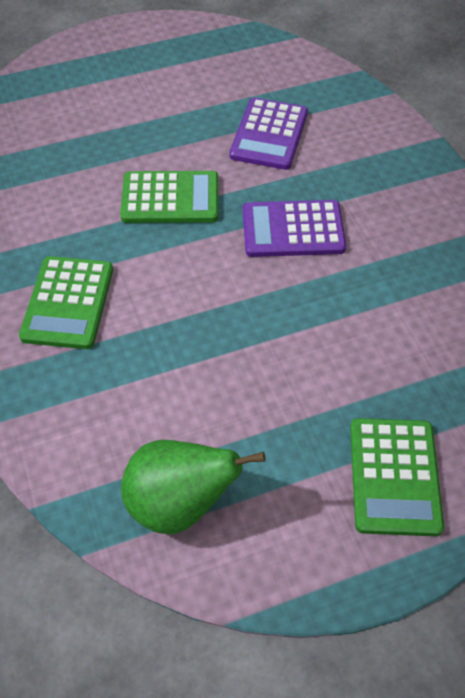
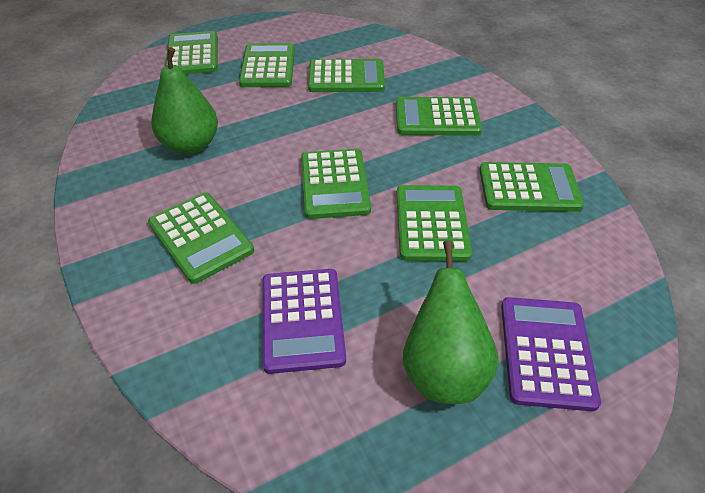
green calculator: 3 -> 8
green pear: 1 -> 2

